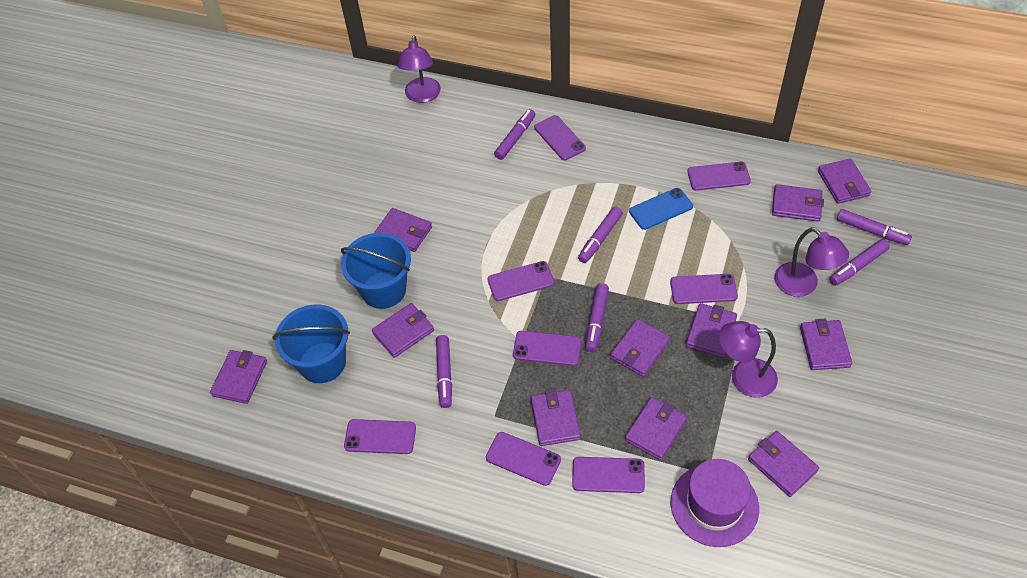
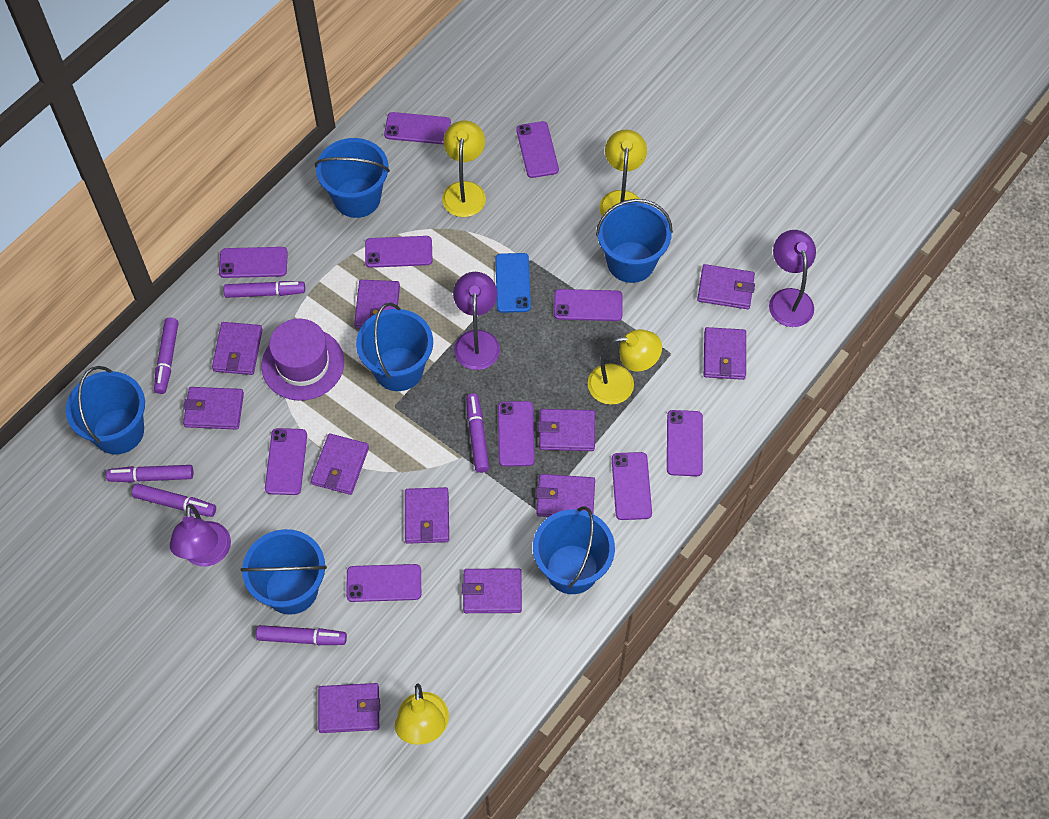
blue bucket: 2 -> 6
purple phone: 8 -> 10
yellow lamp: 0 -> 4

